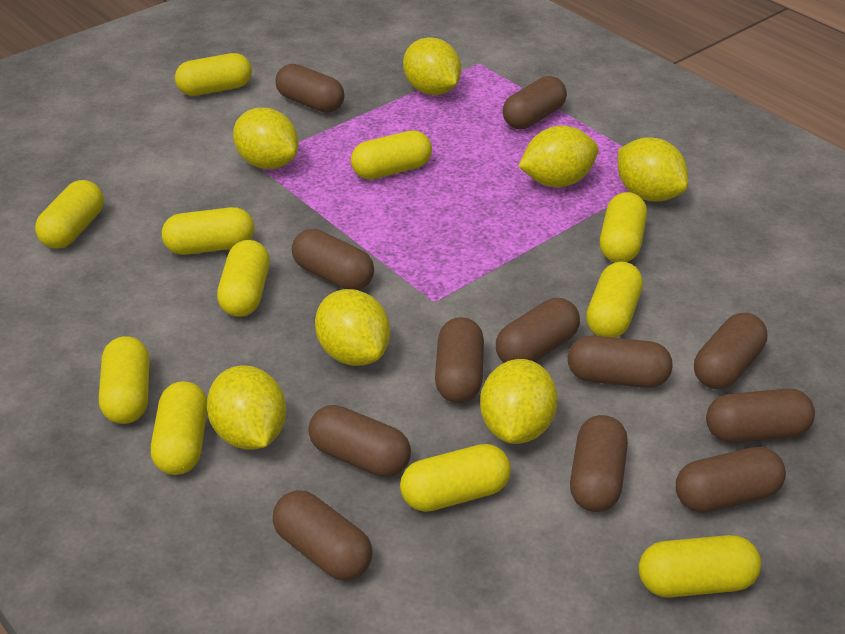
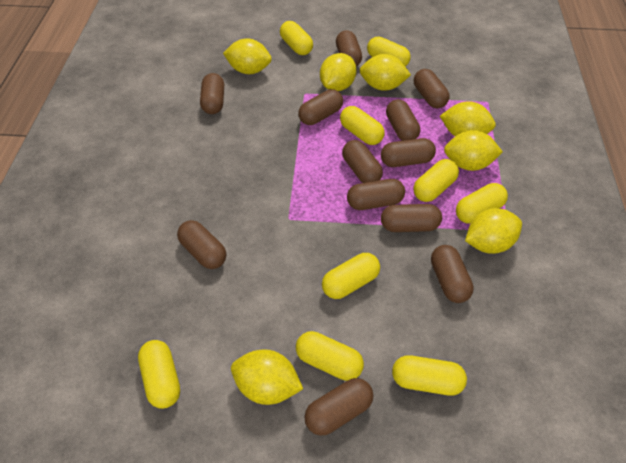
yellow capsule: 11 -> 9

